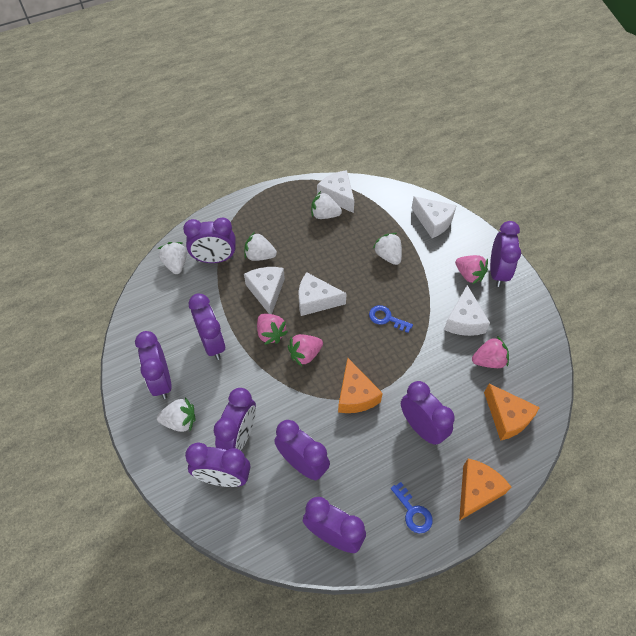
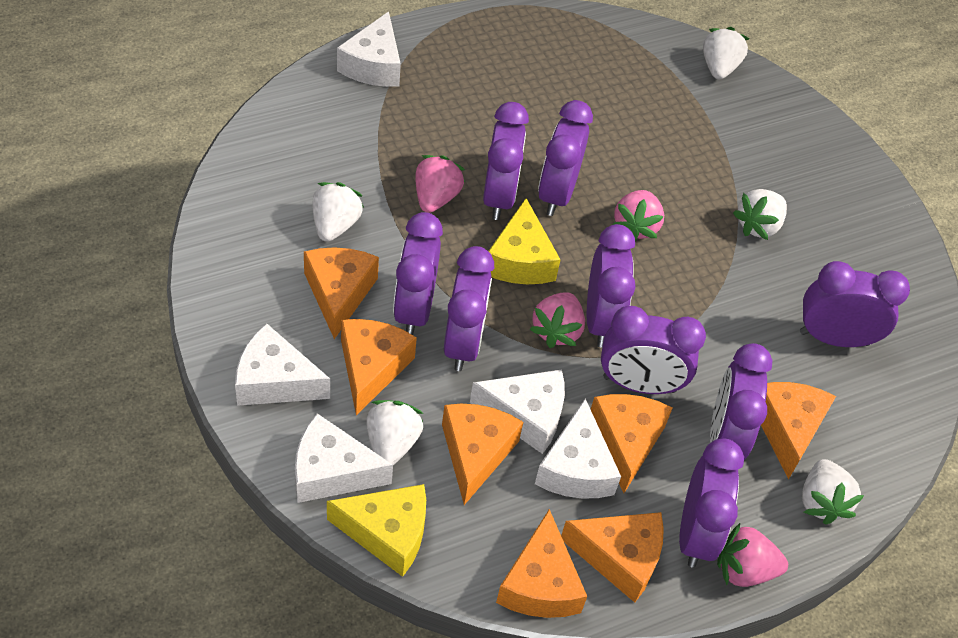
blue key: 2 -> 0
orange cheese: 3 -> 7
yellow cheese: 0 -> 2

